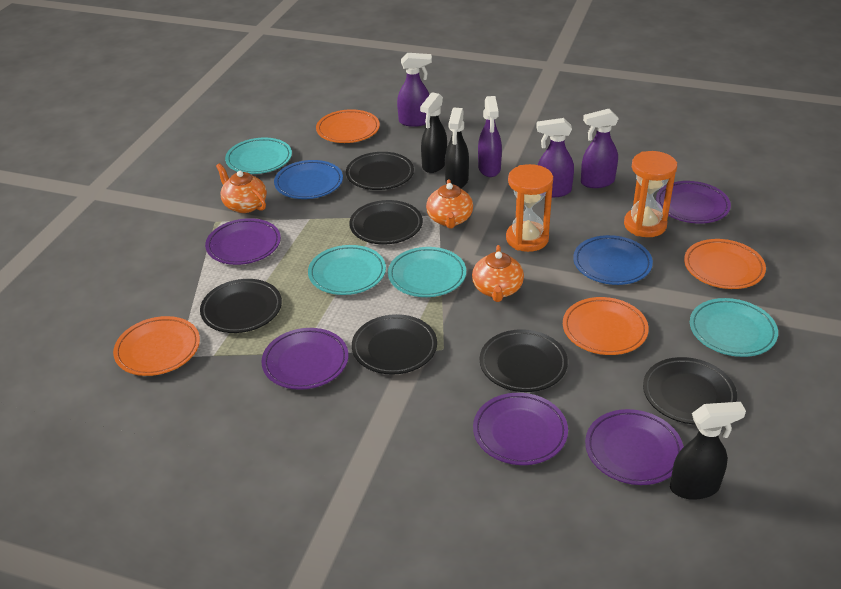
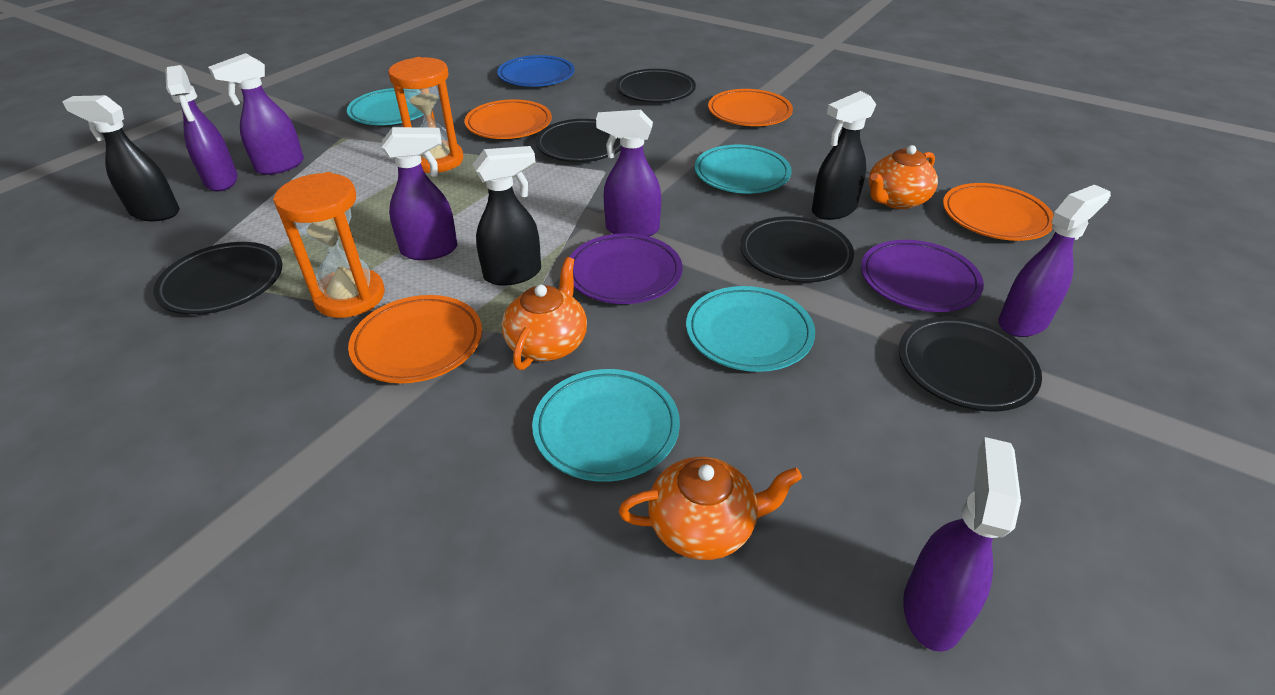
black plate: 6 -> 5
blue plate: 2 -> 1
purple plate: 5 -> 2
purple spray bottle: 4 -> 6

